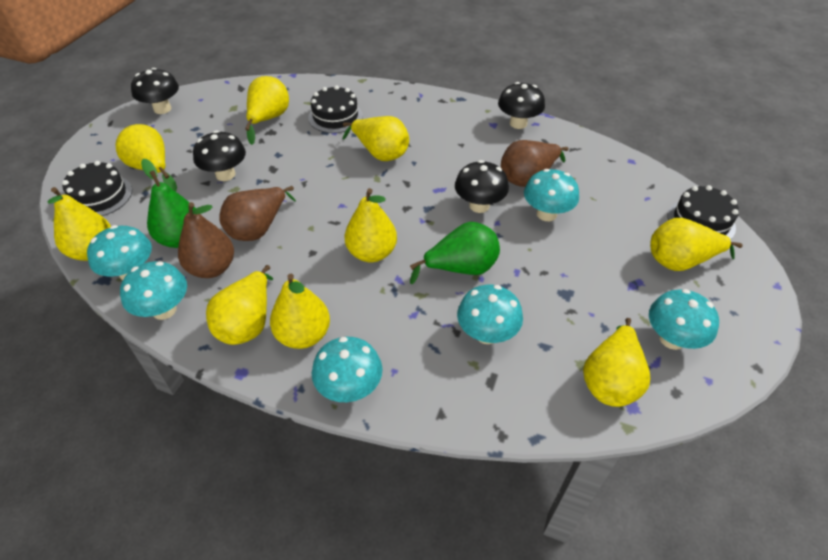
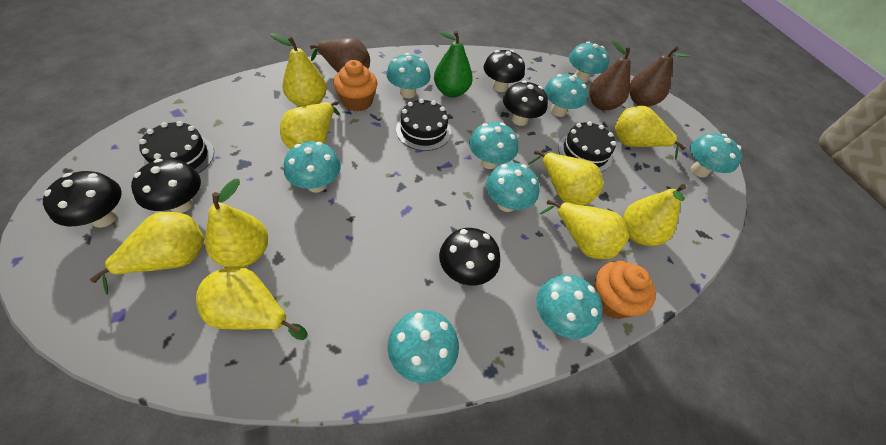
black mushroom: 4 -> 5
green pear: 2 -> 1
orange cupcake: 0 -> 2
turquoise mushroom: 6 -> 9

